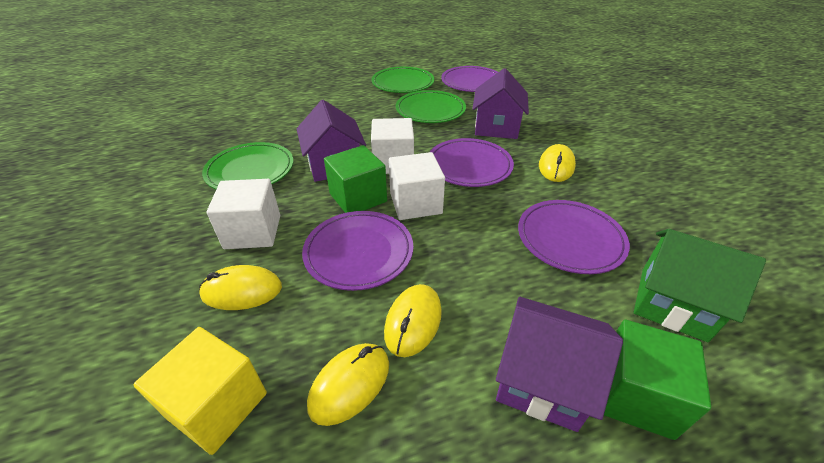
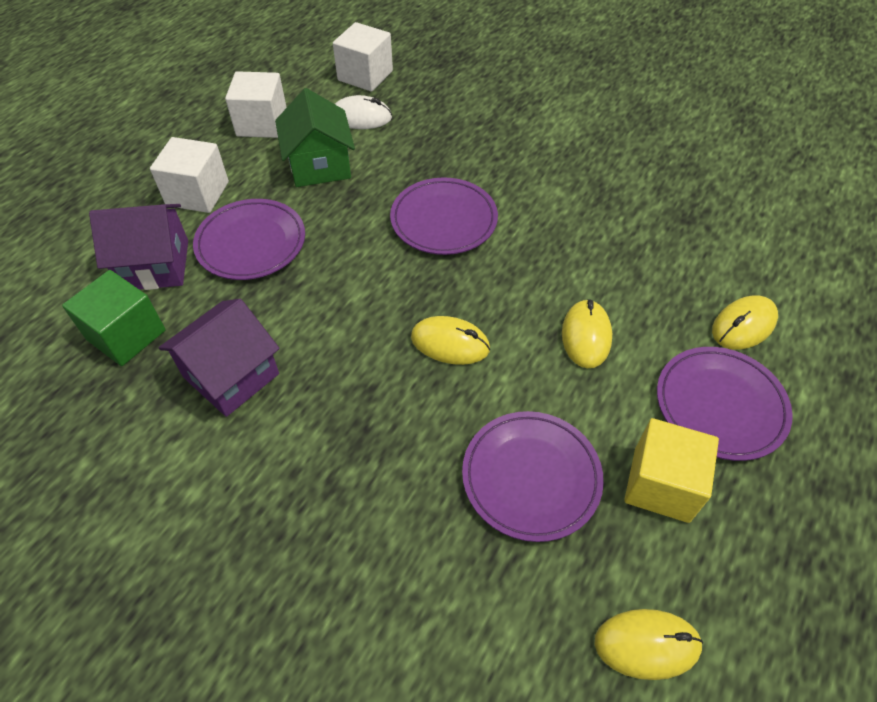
green cube: 2 -> 1
green plate: 3 -> 0
purple house: 3 -> 2
white mouse: 0 -> 1

